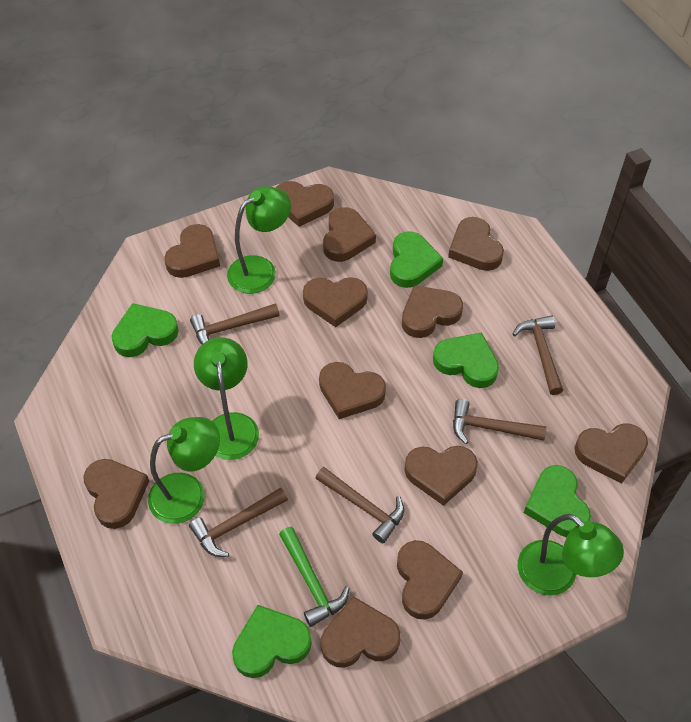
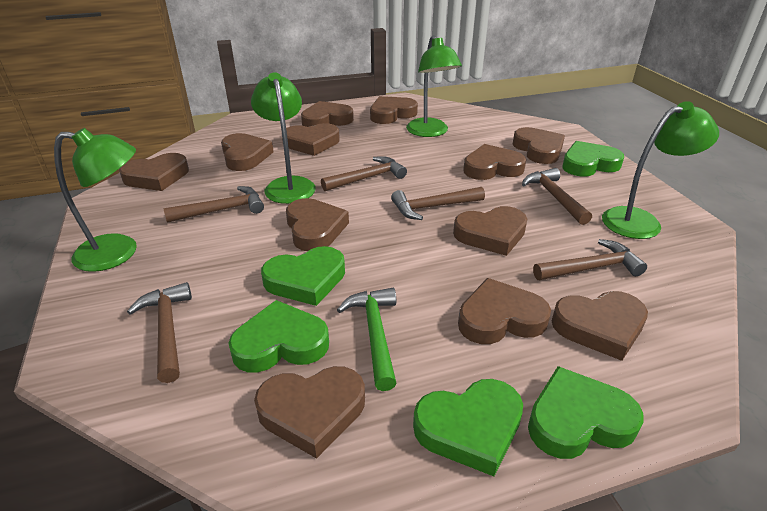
brown hammer: 5 -> 6

